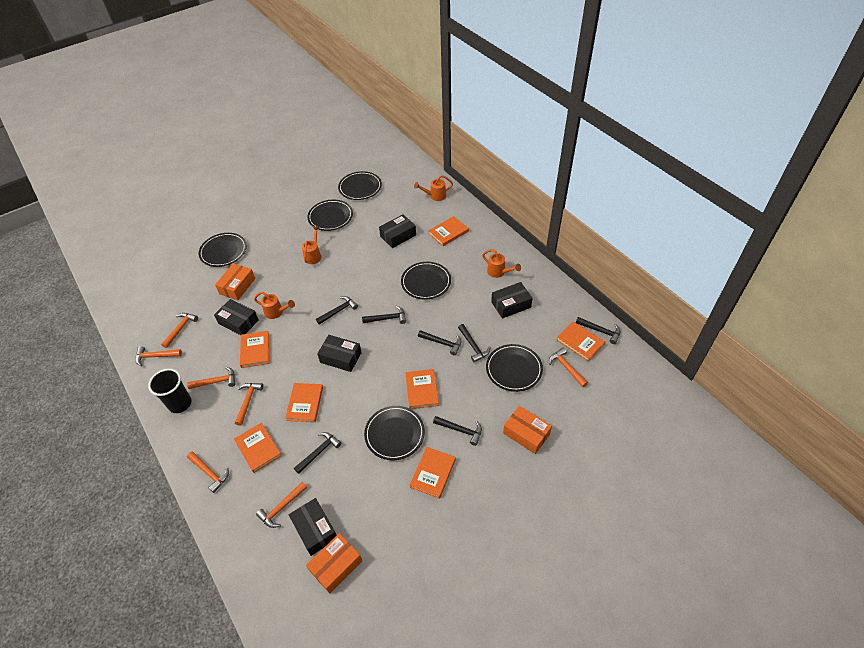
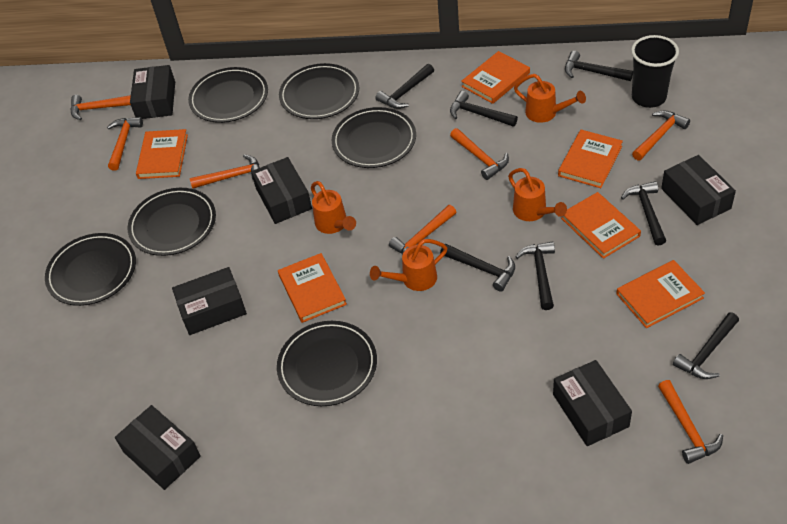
black box: 5 -> 6
orange book: 7 -> 6
orange box: 3 -> 0

